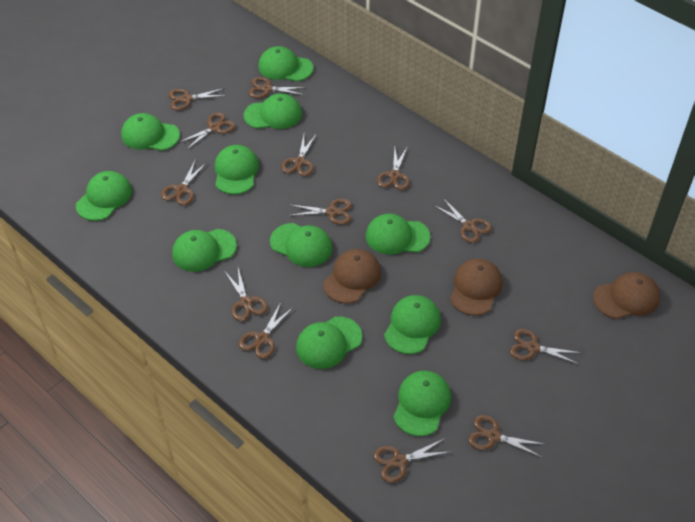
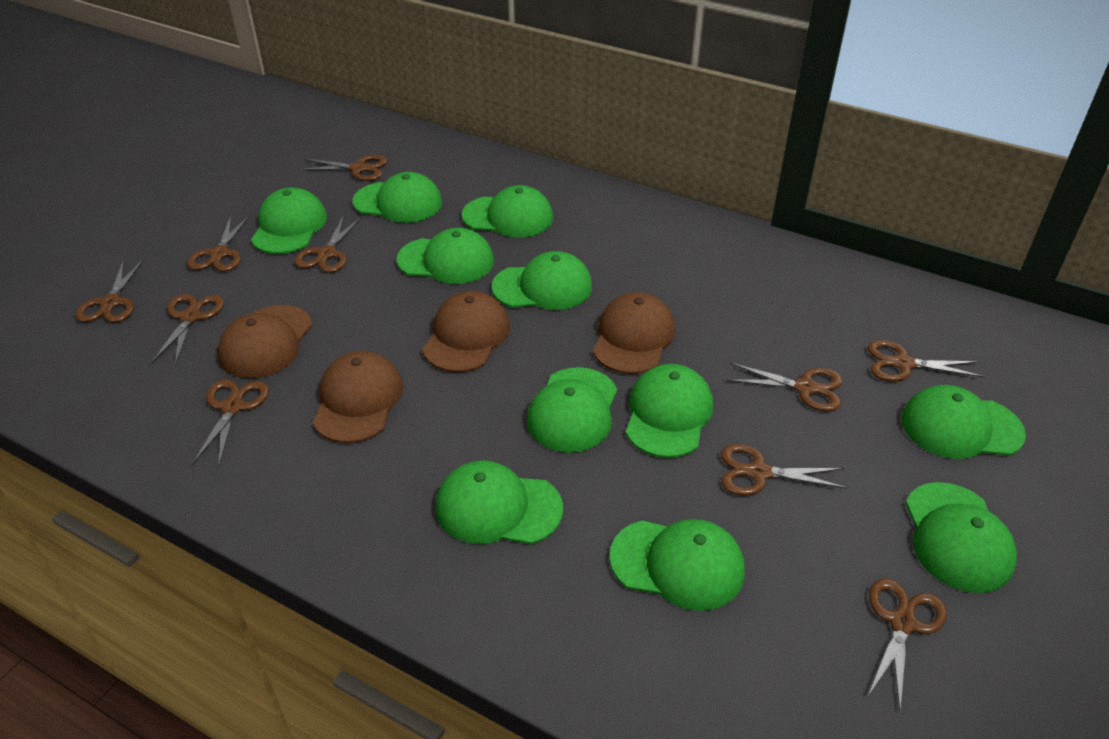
brown cap: 3 -> 4
brown scissors: 13 -> 10

